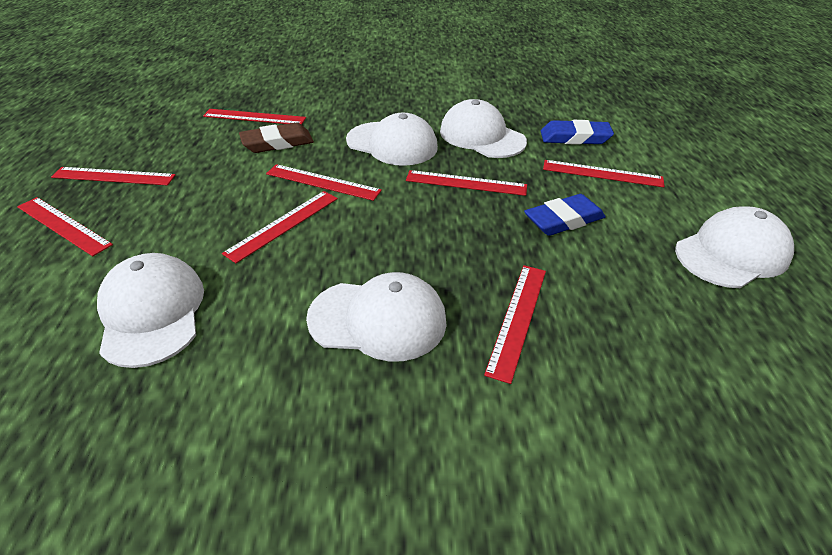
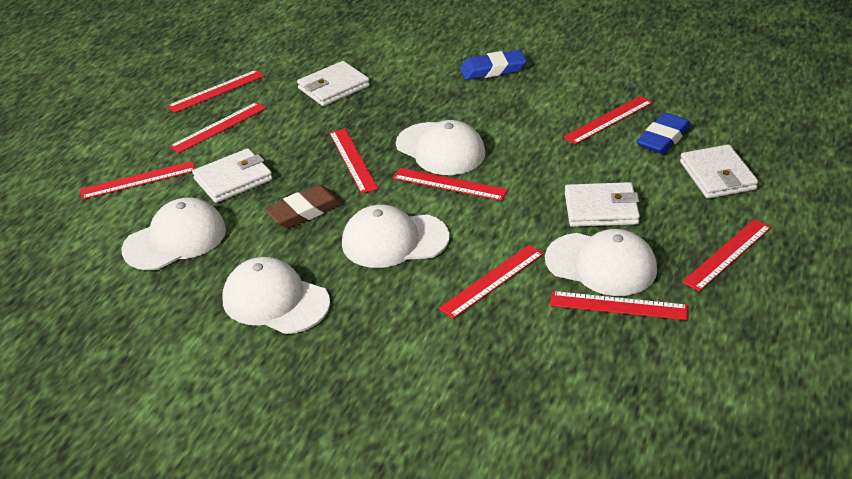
red ruler: 8 -> 9
white wallet: 0 -> 4

